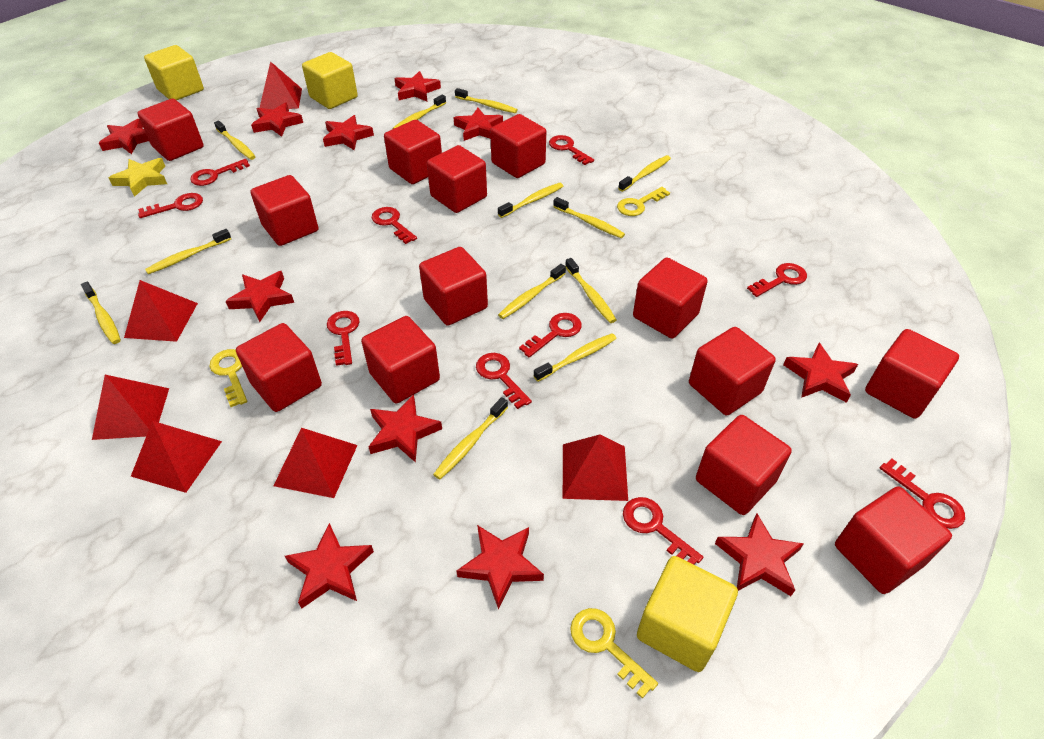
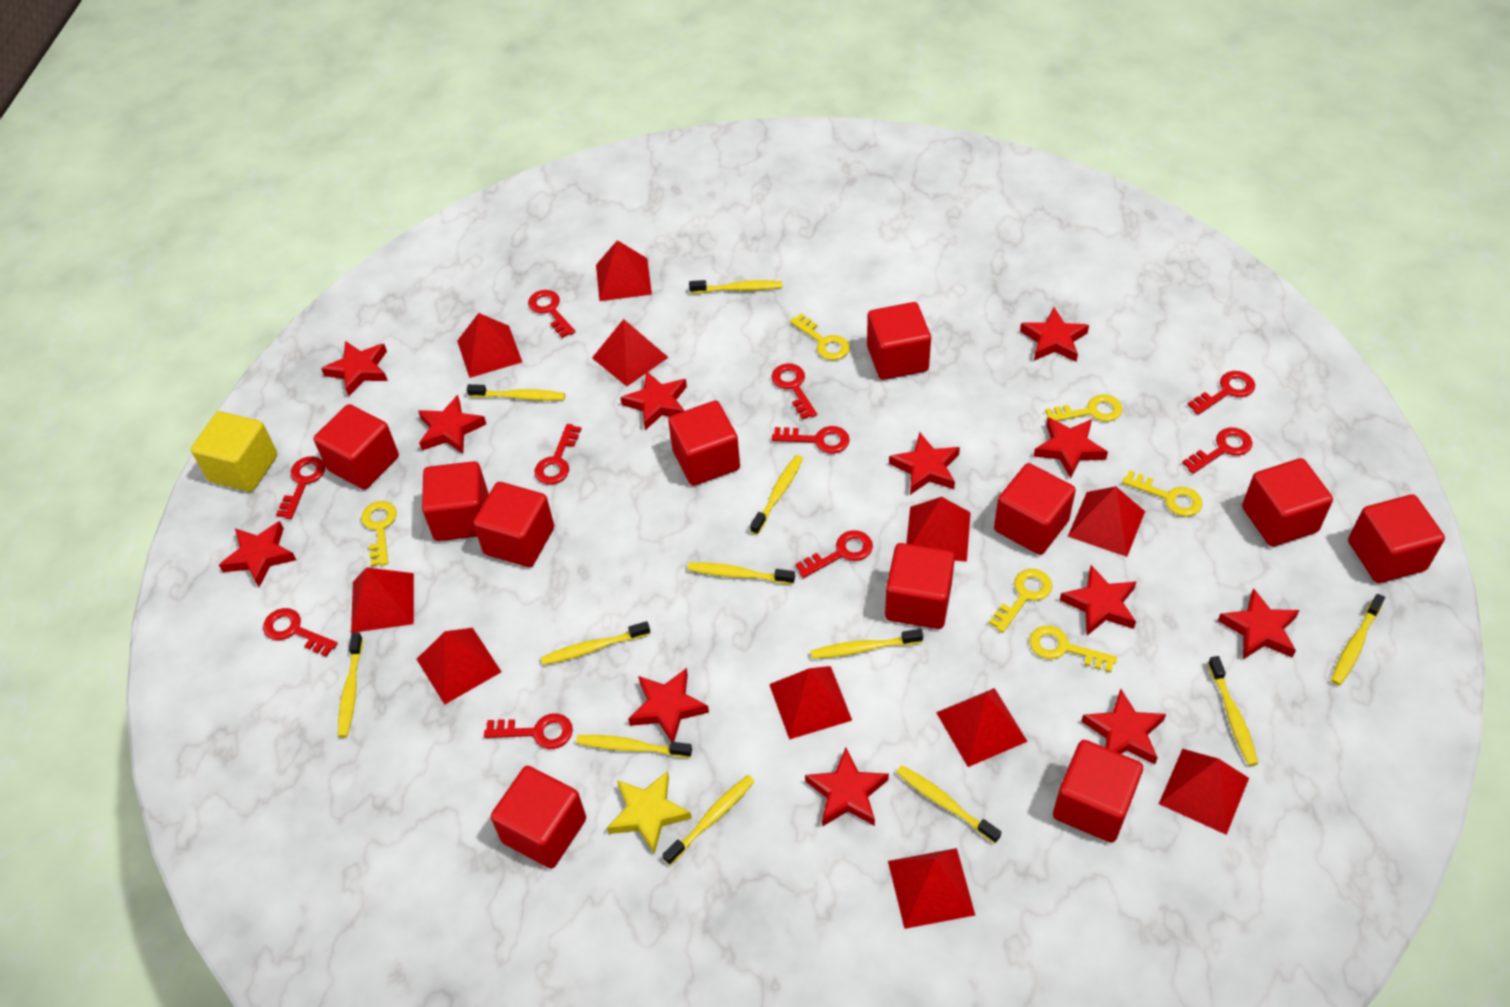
red cube: 13 -> 11
red pyramid: 6 -> 11
red star: 11 -> 12
yellow cube: 3 -> 1
yellow key: 3 -> 6

